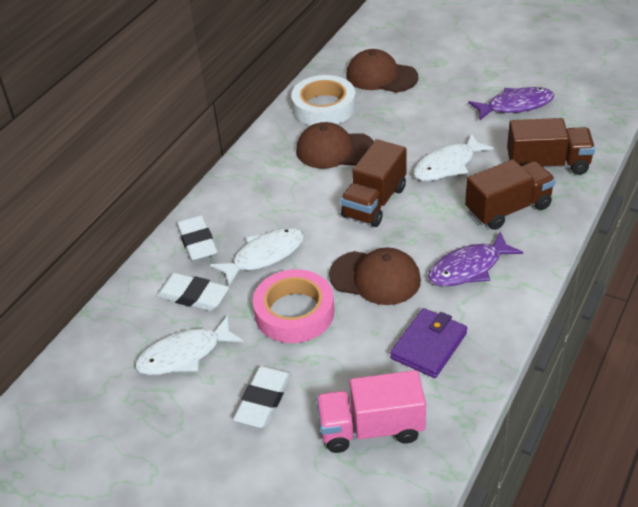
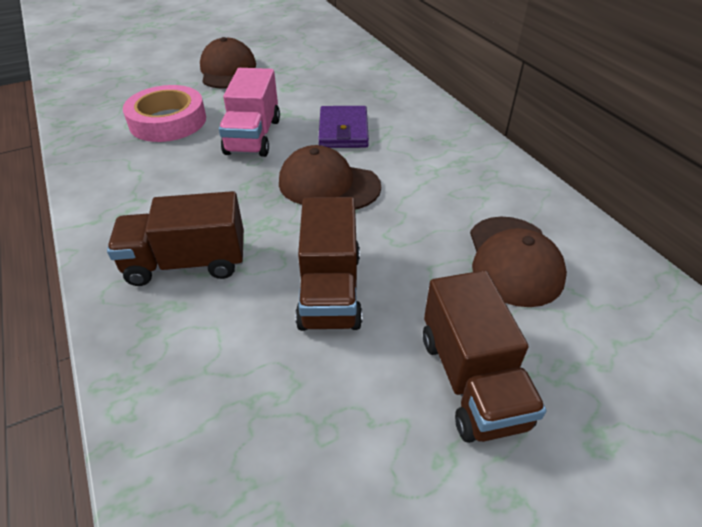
purple fish: 2 -> 0
white eraser: 3 -> 0
white fish: 3 -> 0
white tape: 1 -> 0

